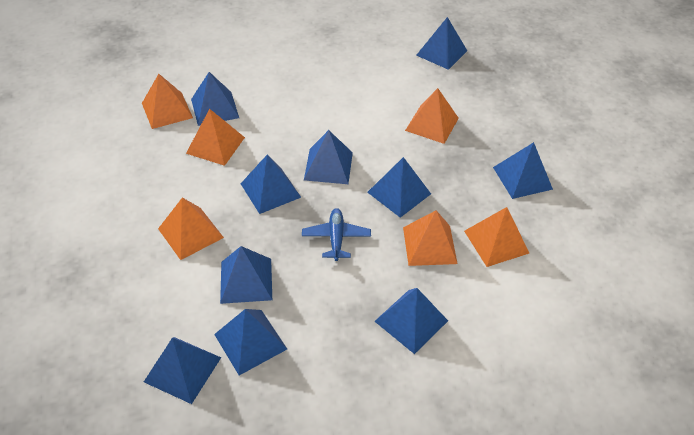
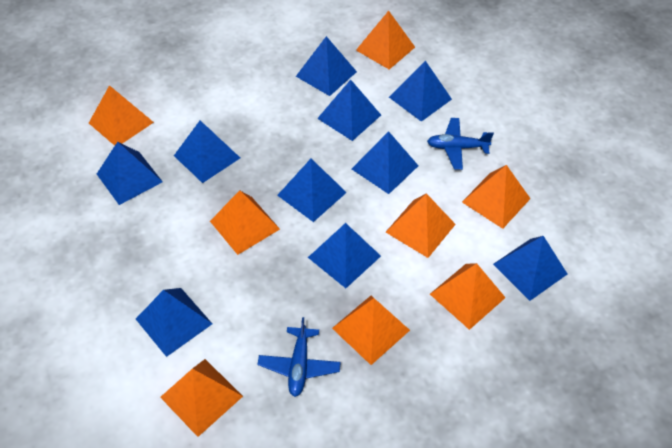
blue plane: 1 -> 2
orange pyramid: 6 -> 8

